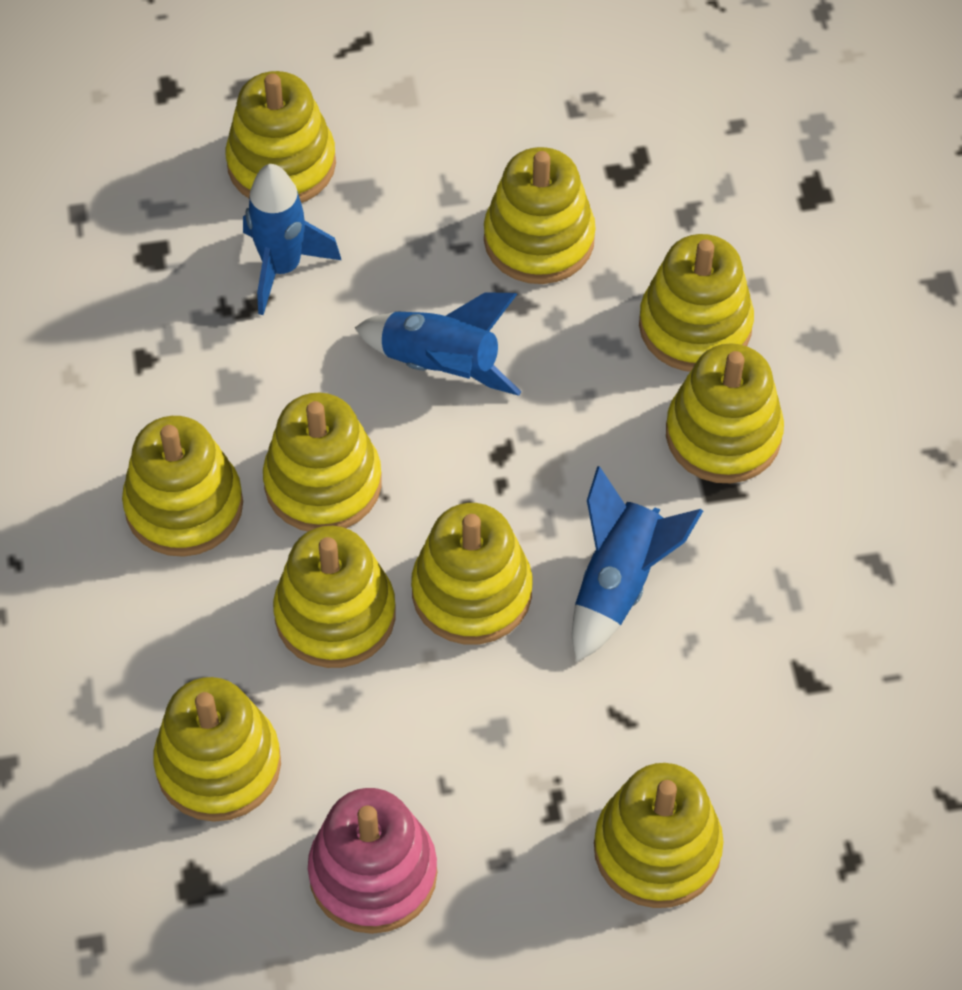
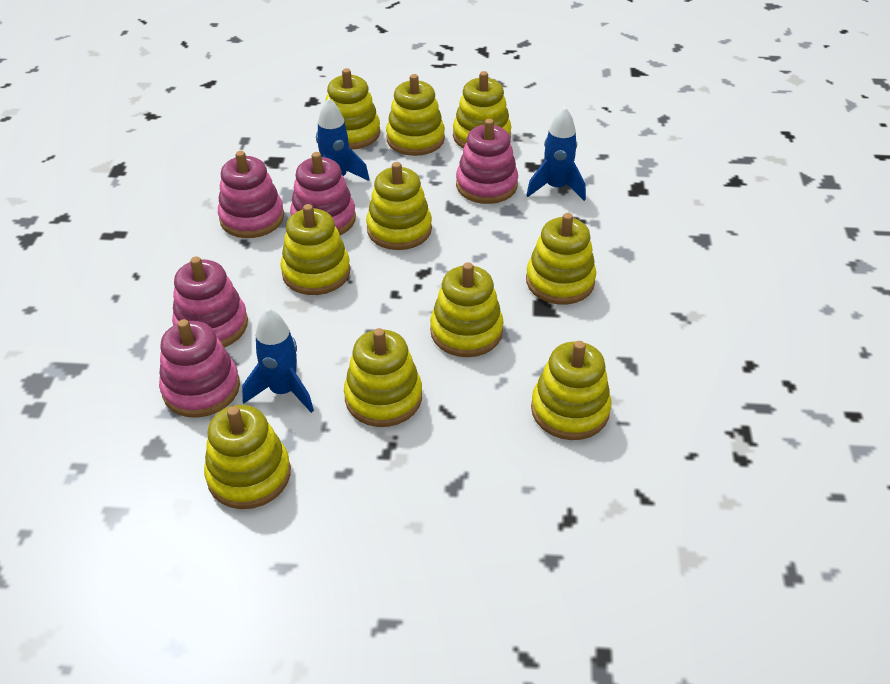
pink stacking toy: 1 -> 5

